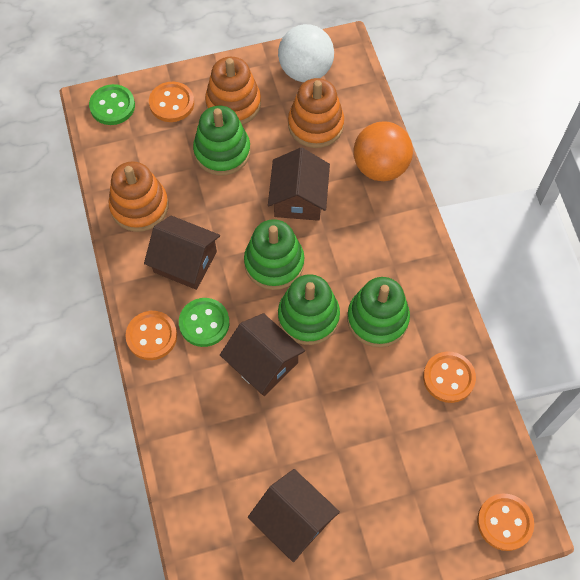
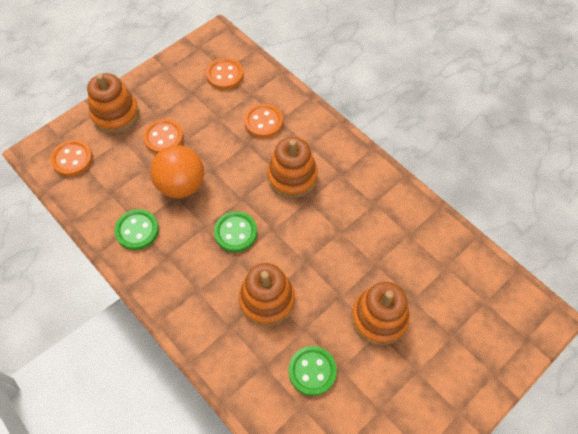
brown house: 4 -> 0
green button: 2 -> 3
green stacking toy: 4 -> 0
orange stacking toy: 3 -> 4
white ball: 1 -> 0

